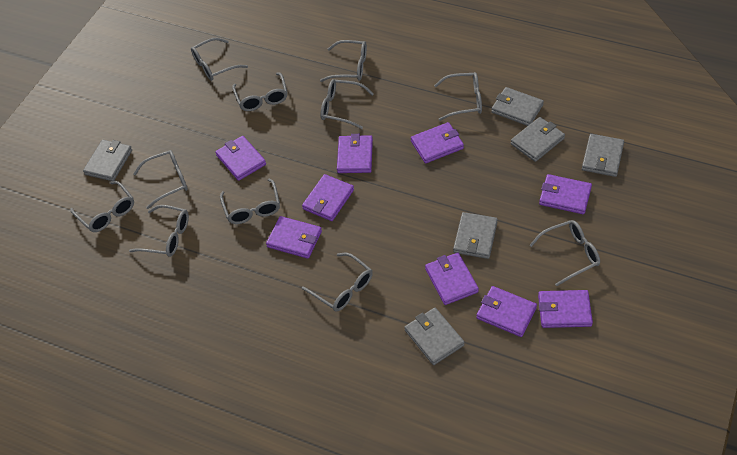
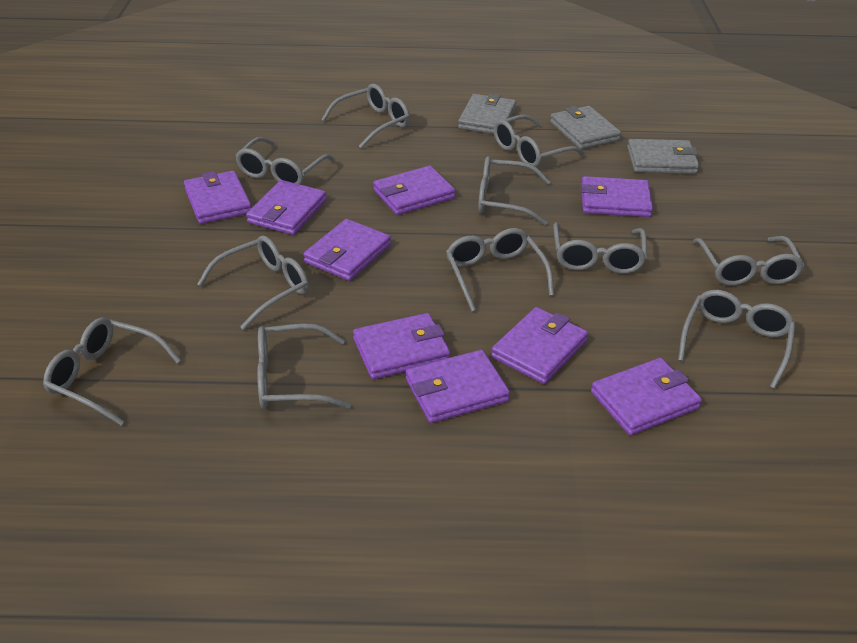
grey wallet: 6 -> 3

